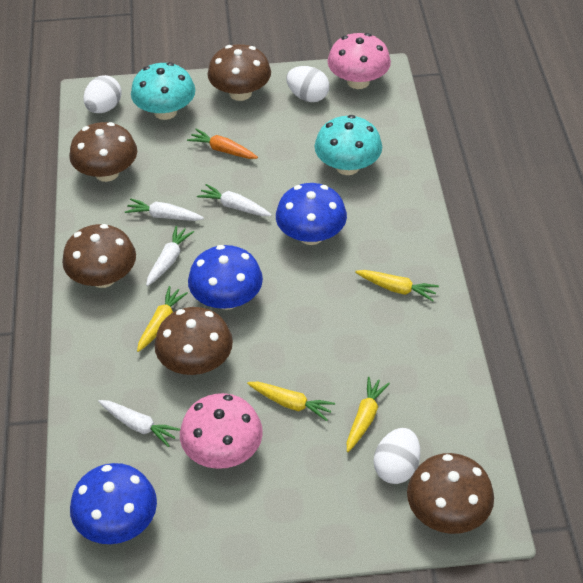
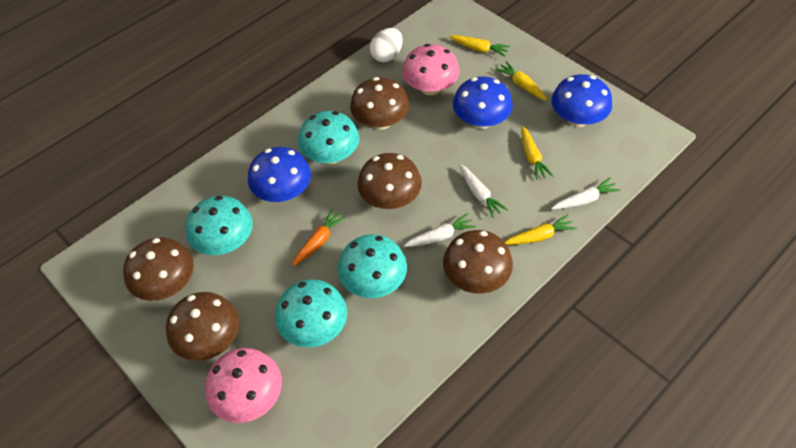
turquoise mushroom: 2 -> 4
white carrot: 4 -> 3
white egg: 3 -> 1

